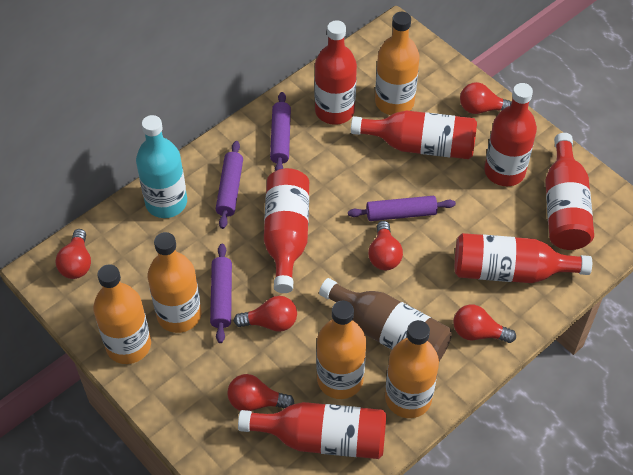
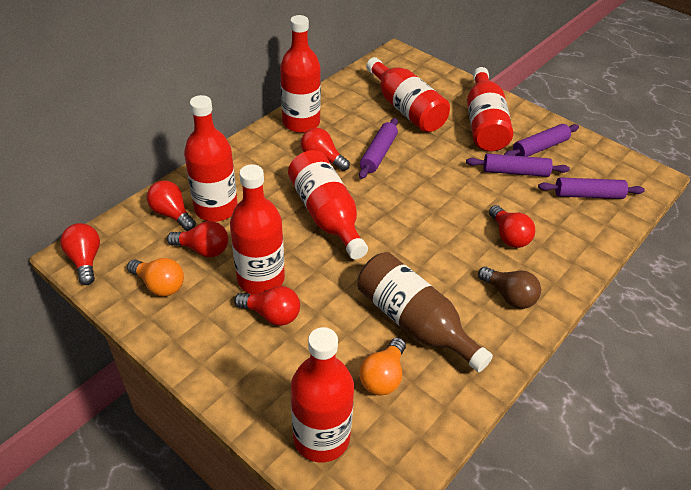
brown light bulb: 0 -> 1
orange bottle: 5 -> 0
orange light bulb: 0 -> 2
turquoise bottle: 1 -> 0

